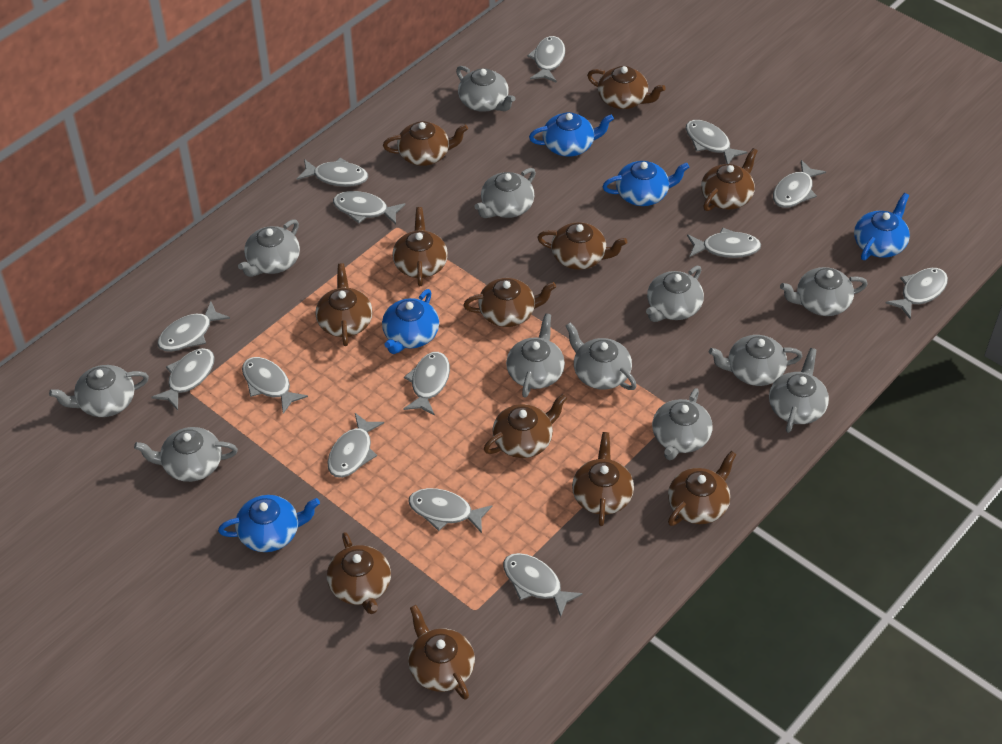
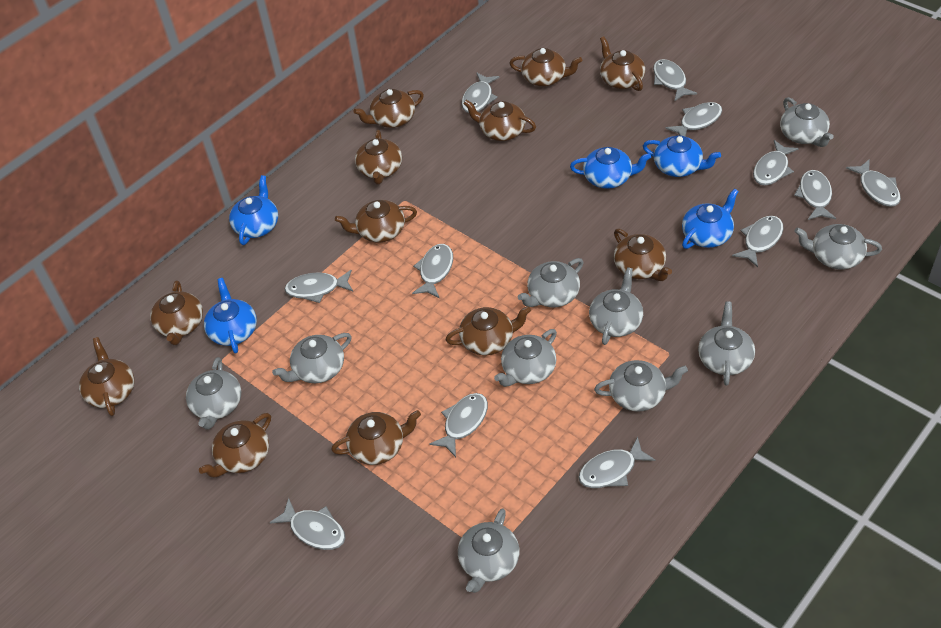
grey fish: 14 -> 12
grey teapot: 12 -> 10

